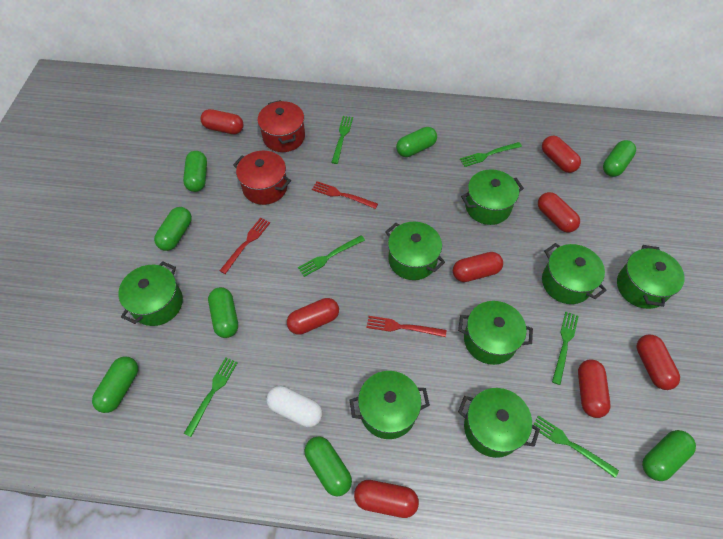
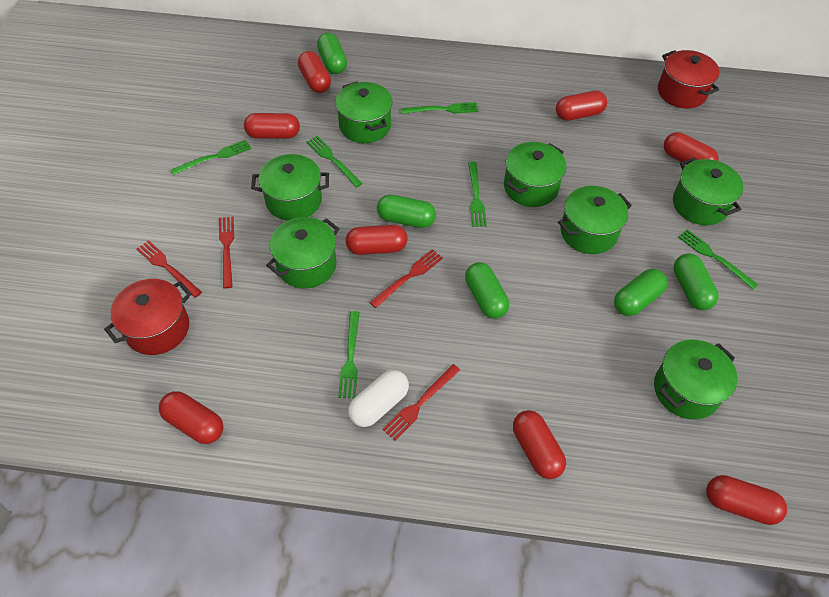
green capsule: 8 -> 5
green pot: 8 -> 7
red fork: 3 -> 4

